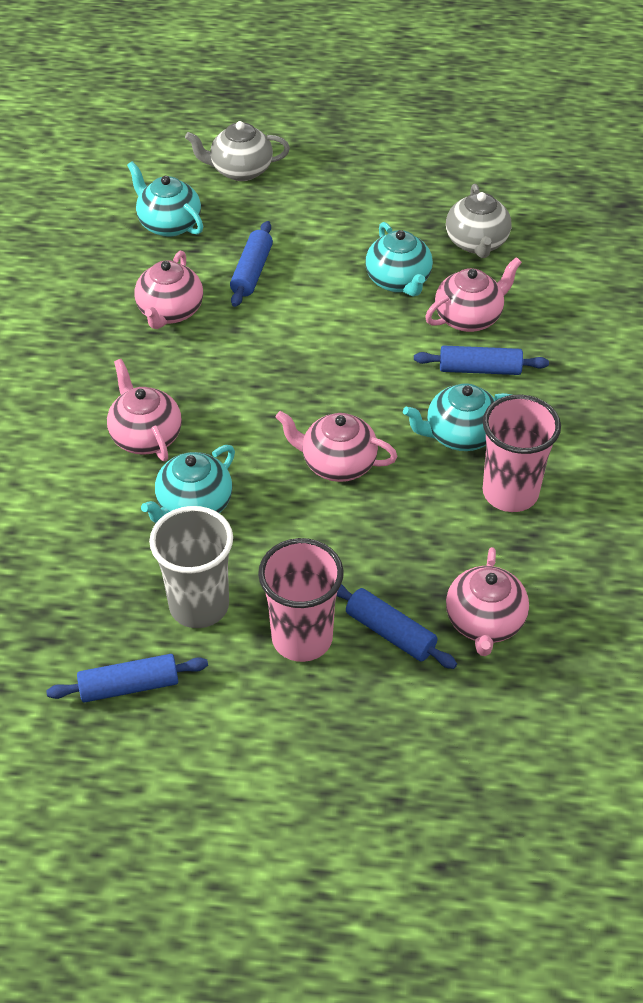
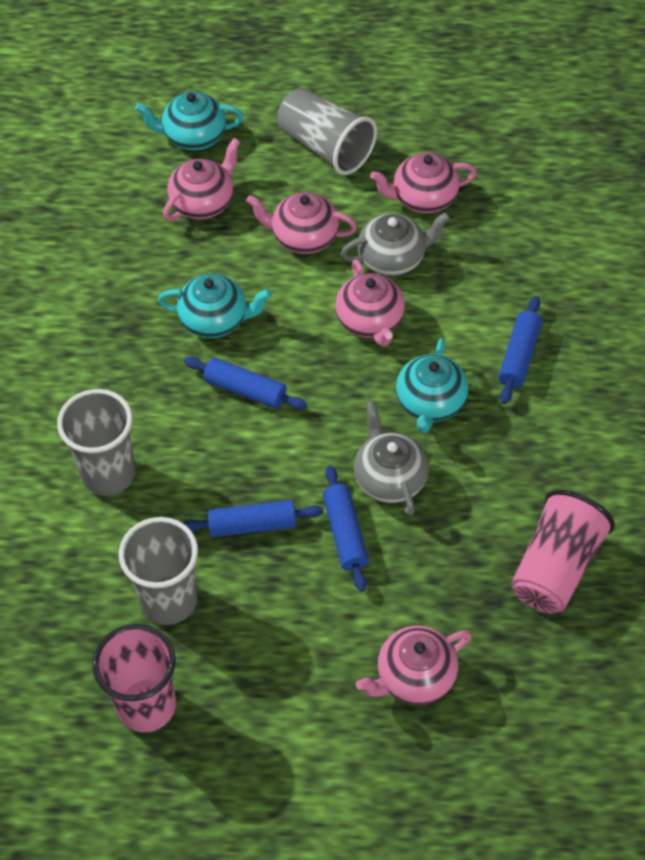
grey cup: 1 -> 3
turquoise teapot: 4 -> 3

